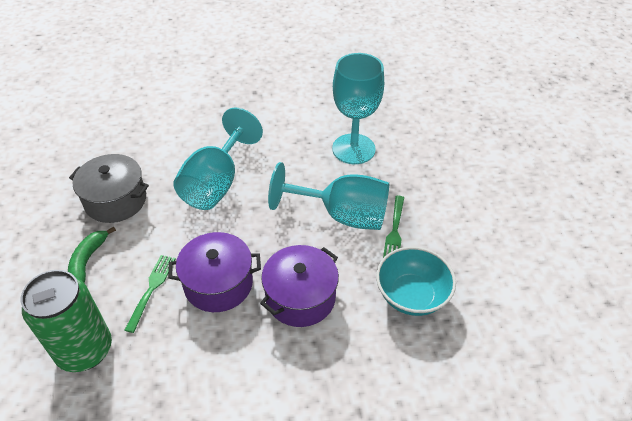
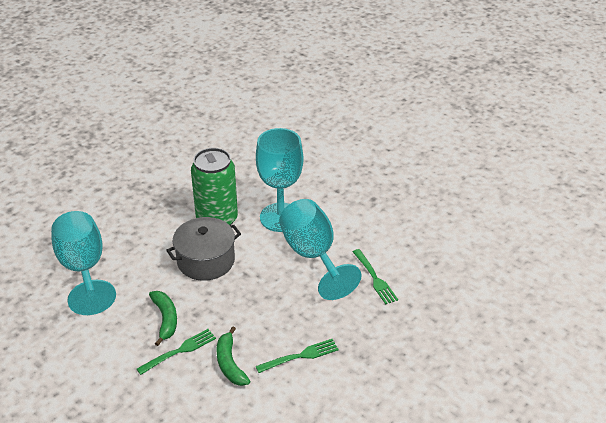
green banana: 1 -> 2
green fork: 2 -> 3
purple pot: 2 -> 0
turquoise bowl: 1 -> 0

